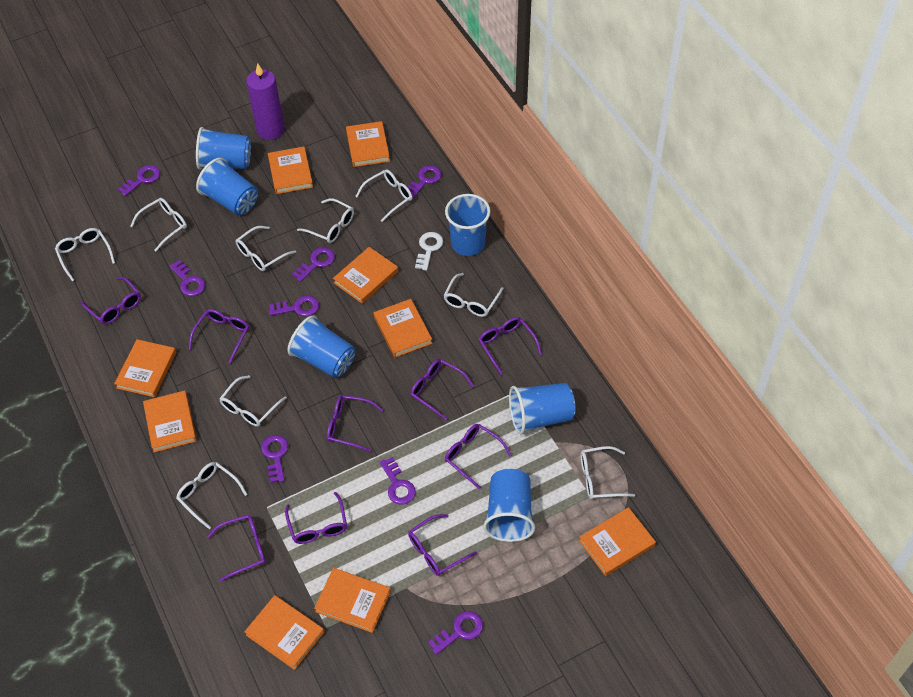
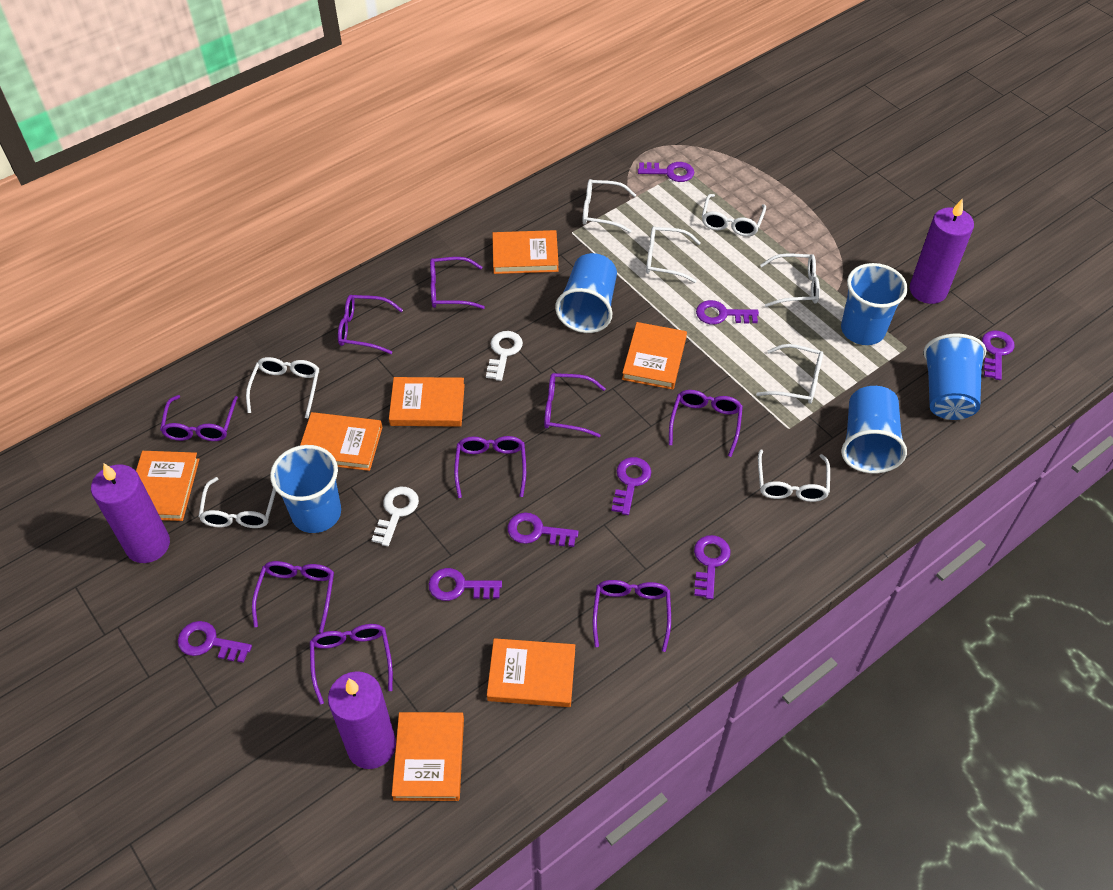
blue cup: 6 -> 5
orange book: 9 -> 7
purple candle: 1 -> 3
white glasses: 9 -> 8
white key: 1 -> 2

